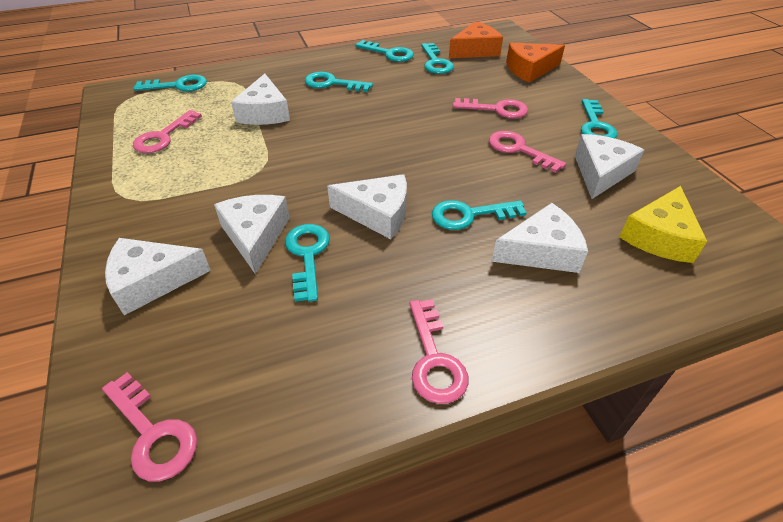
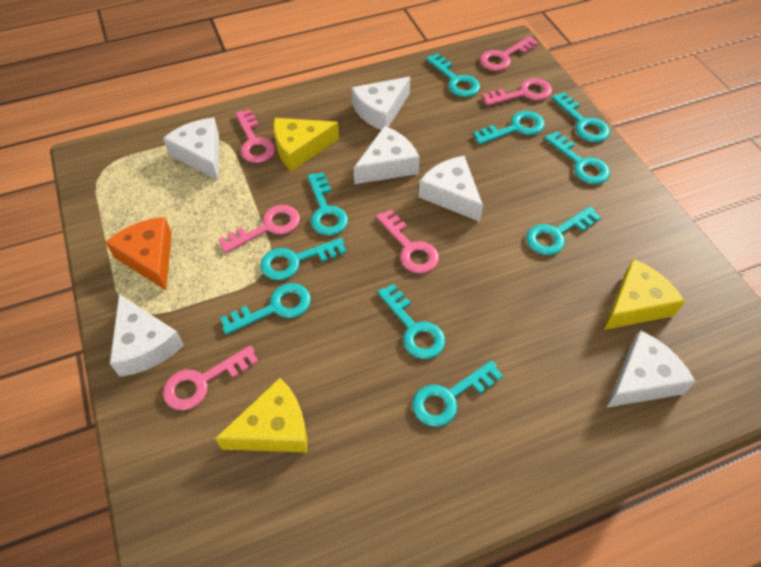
orange cheese: 2 -> 1
pink key: 5 -> 6
turquoise key: 7 -> 10
yellow cheese: 1 -> 3

